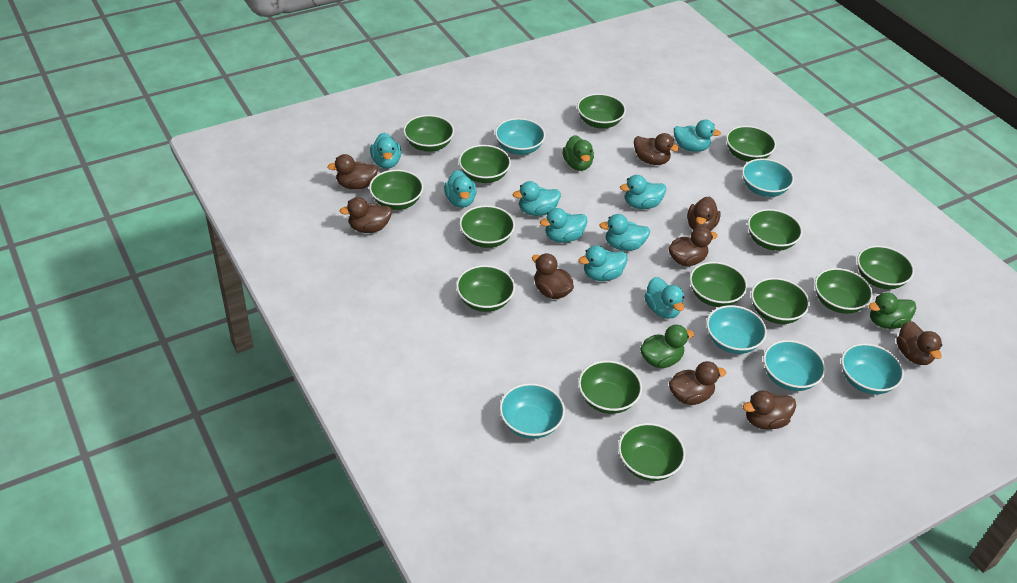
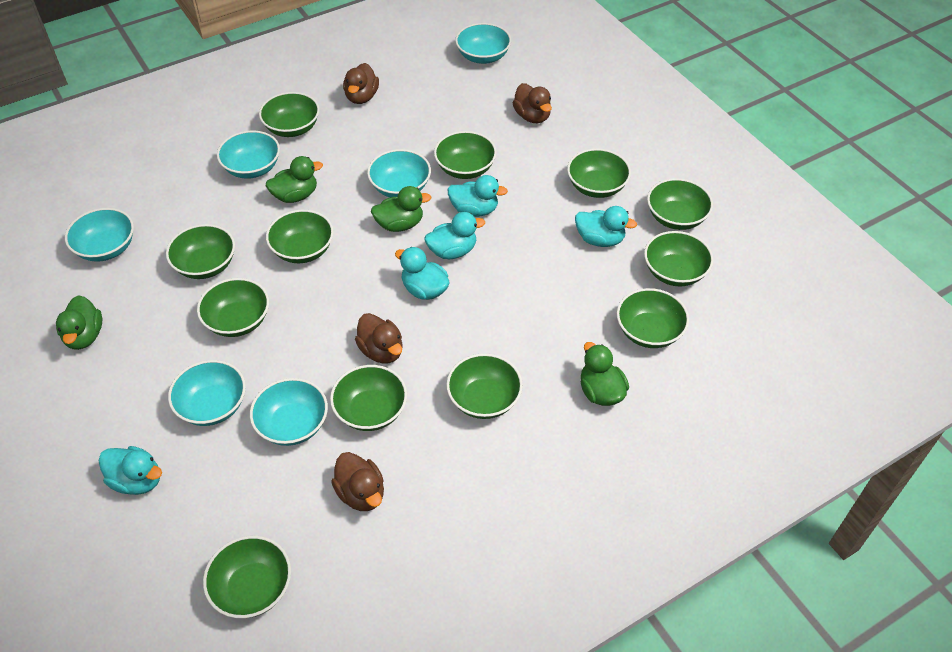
brown duck: 9 -> 4
green bowl: 14 -> 12
green duck: 3 -> 4
turquoise duck: 9 -> 5

